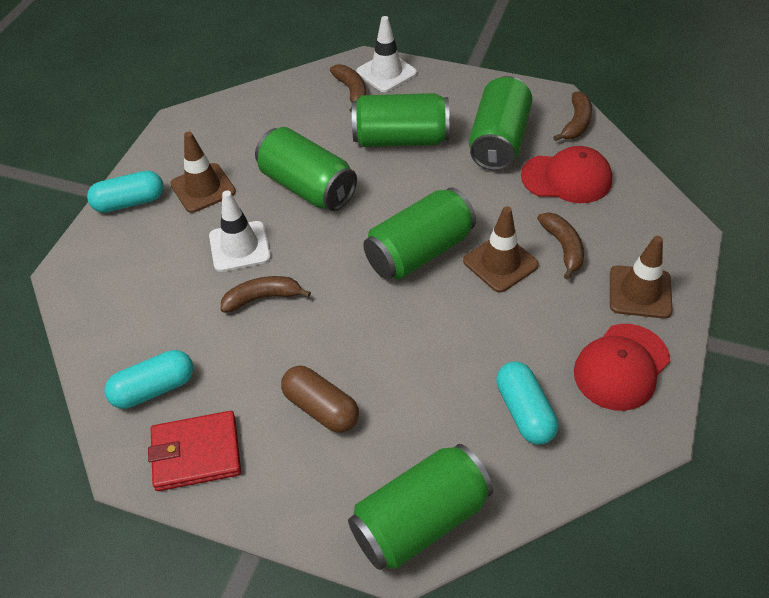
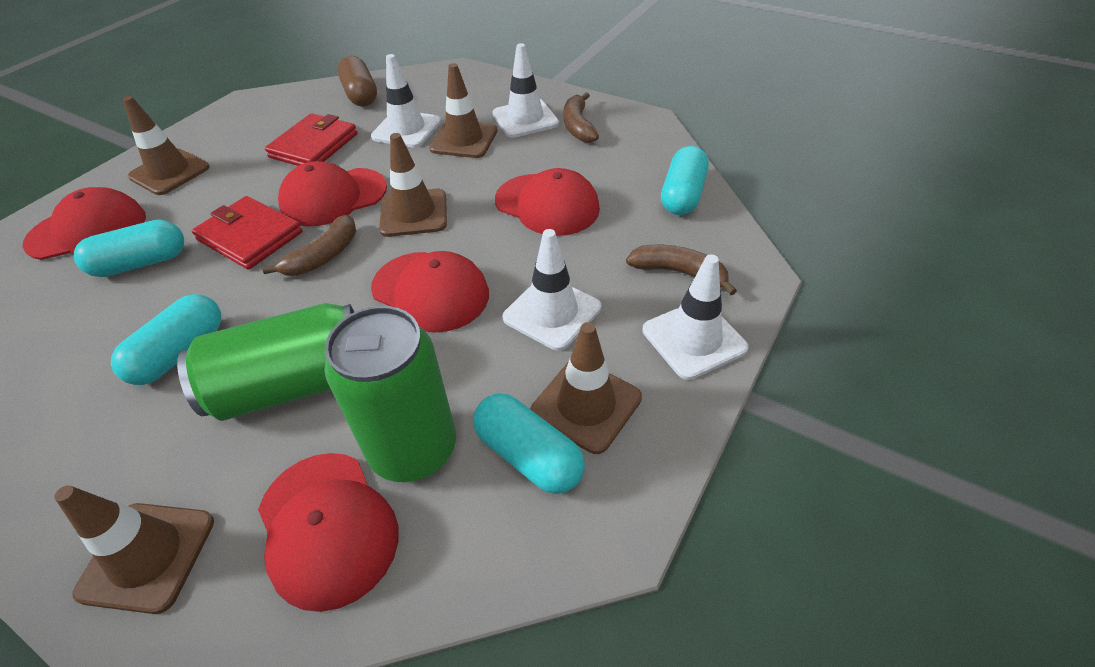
brown banana: 4 -> 3
brown traffic cone: 3 -> 5
green can: 5 -> 2
red cap: 2 -> 5
red wallet: 1 -> 2
turquoise capsule: 3 -> 4
white traffic cone: 2 -> 4

